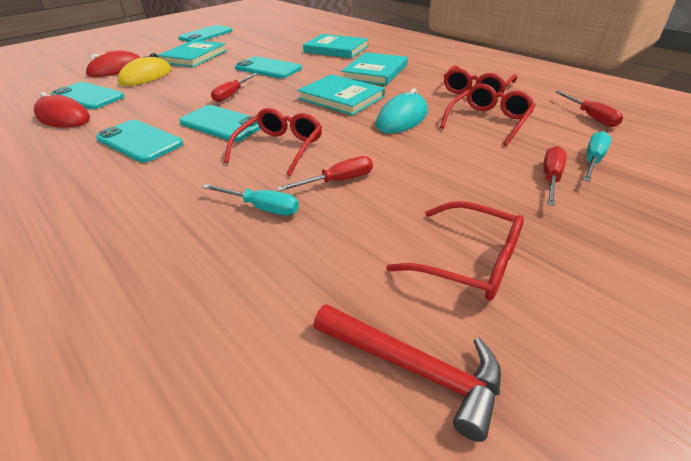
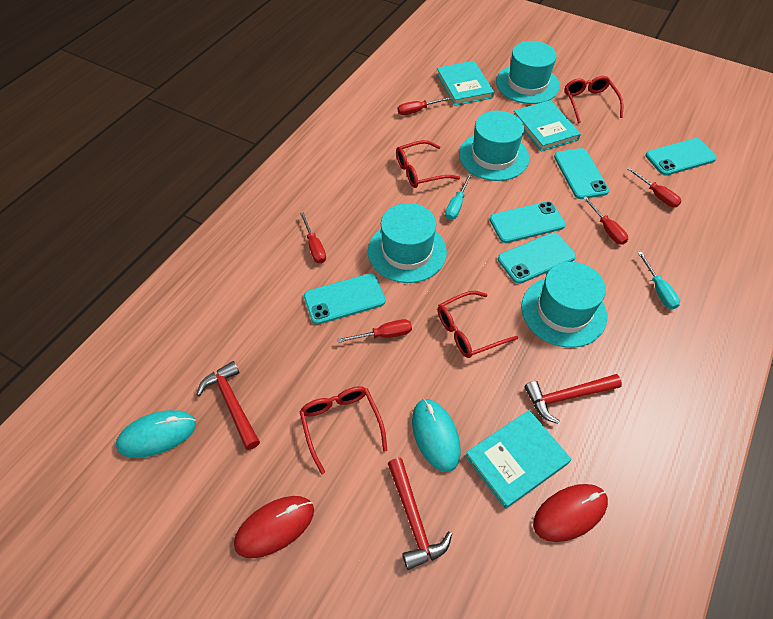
red hammer: 1 -> 3
red screwdriver: 4 -> 5
turquoise book: 4 -> 3
turquoise hat: 0 -> 4
turquoise mouse: 1 -> 2
yellow mouse: 1 -> 0

